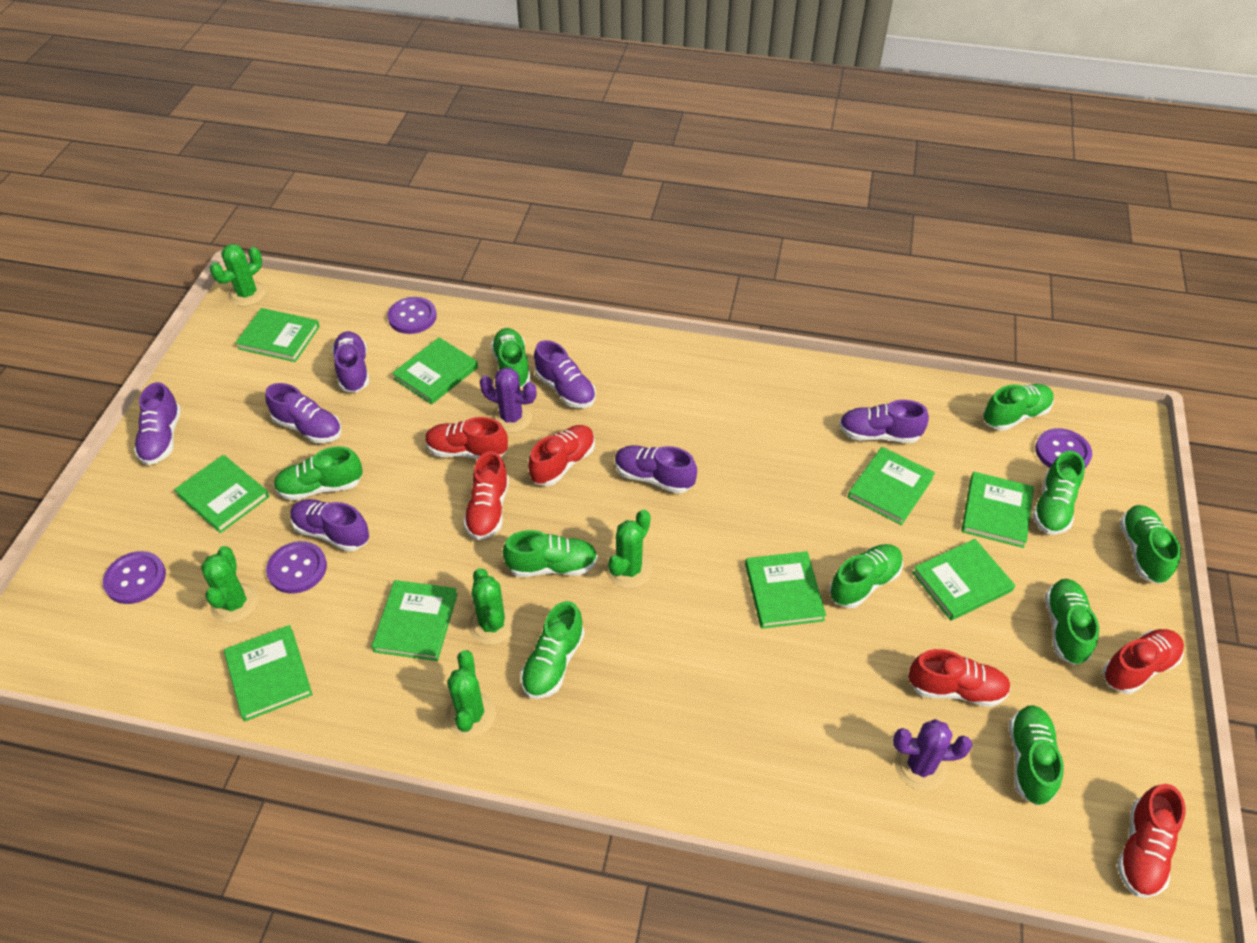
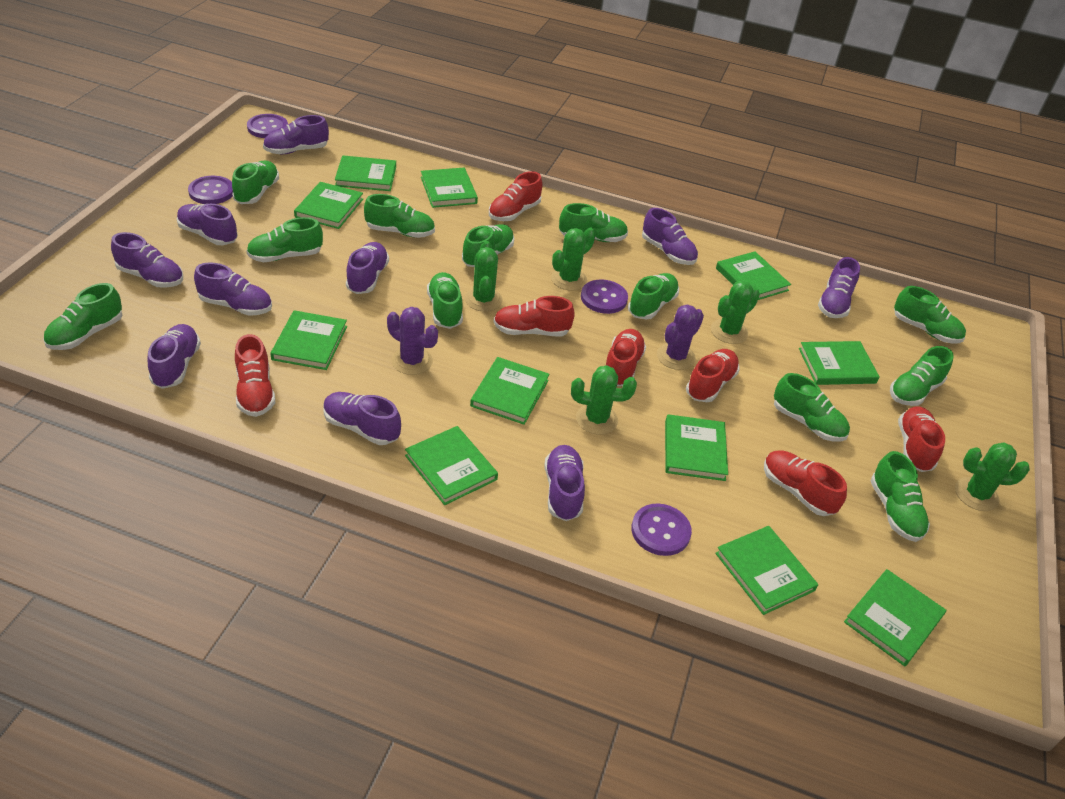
green book: 9 -> 11
green shoe: 10 -> 12
purple shoe: 7 -> 10
red shoe: 6 -> 7

